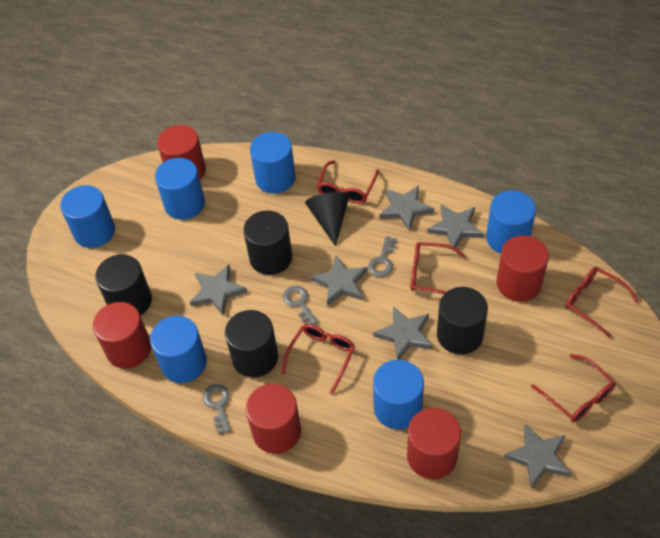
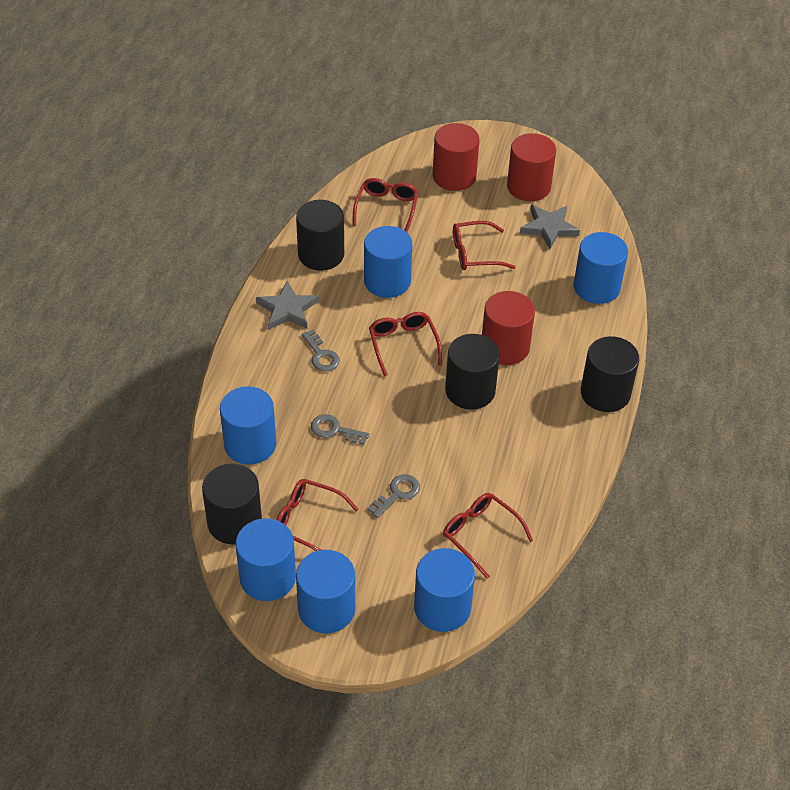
black cone: 1 -> 0
grey star: 6 -> 2
red cylinder: 5 -> 3

